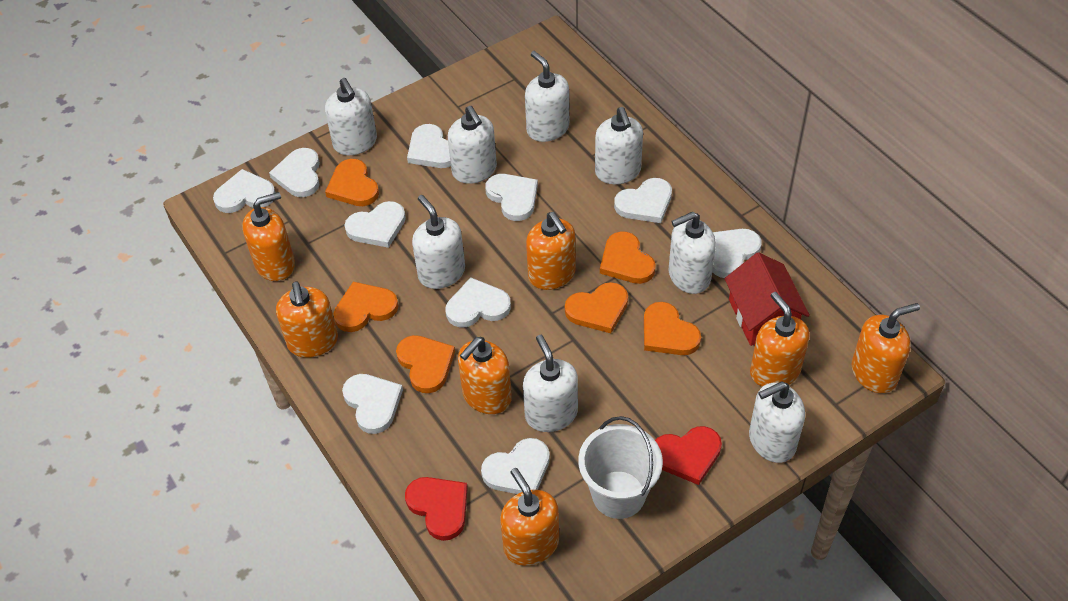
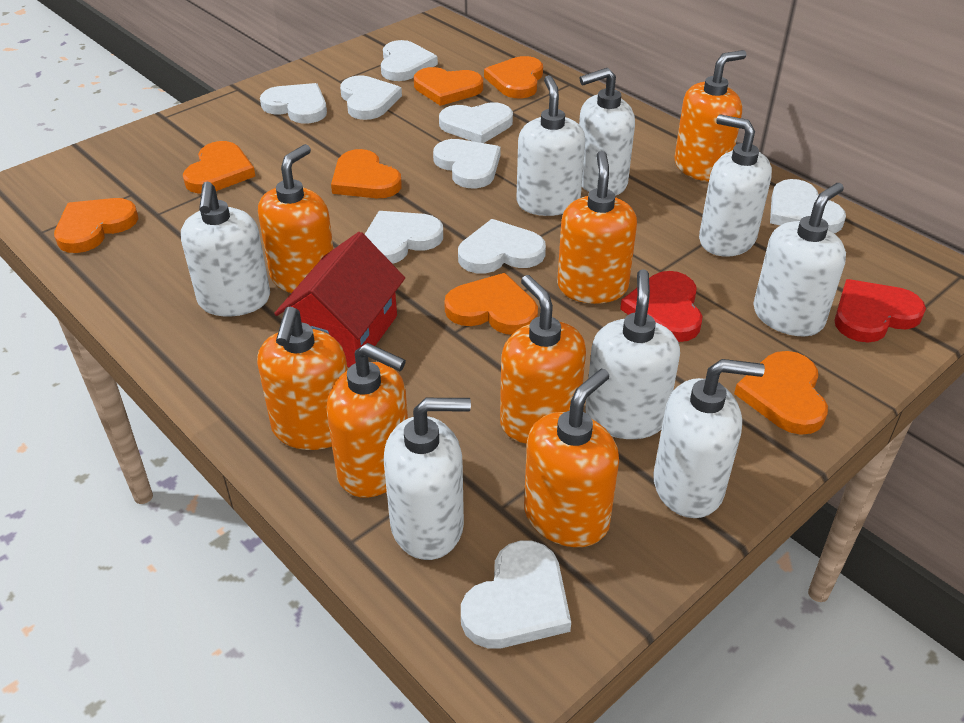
orange heart: 6 -> 7
white bucket: 1 -> 0
white heart: 10 -> 9

